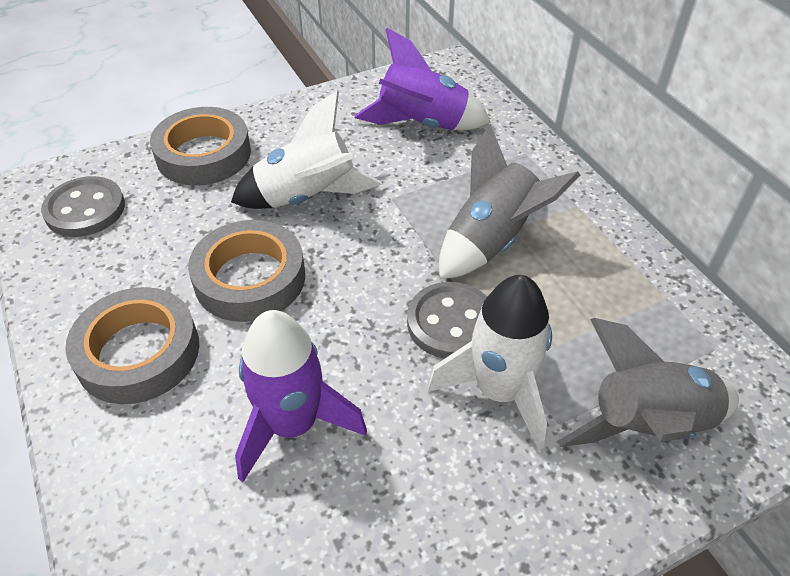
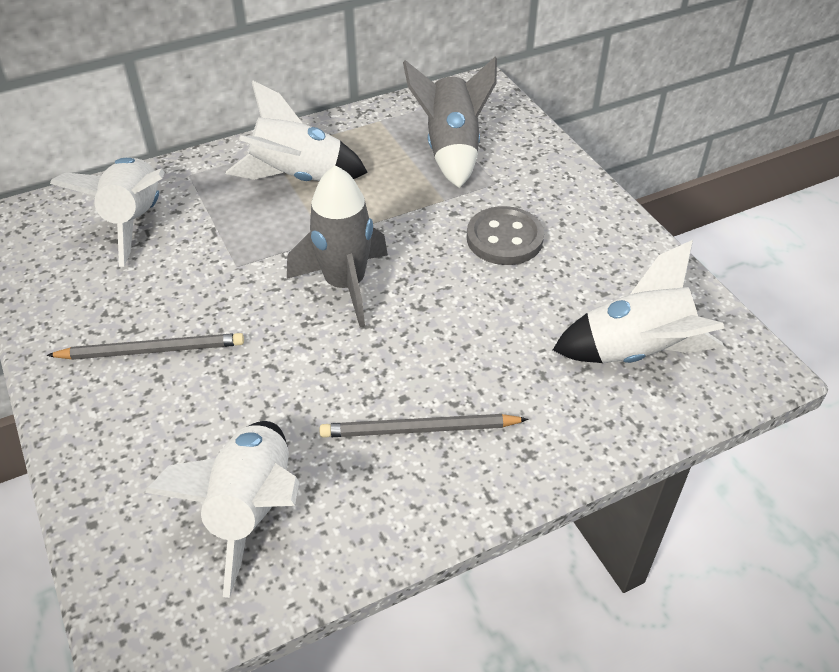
grey button: 2 -> 1
grey pencil: 0 -> 2
grey tape: 3 -> 0
purple rocket: 2 -> 0
white rocket: 2 -> 4

